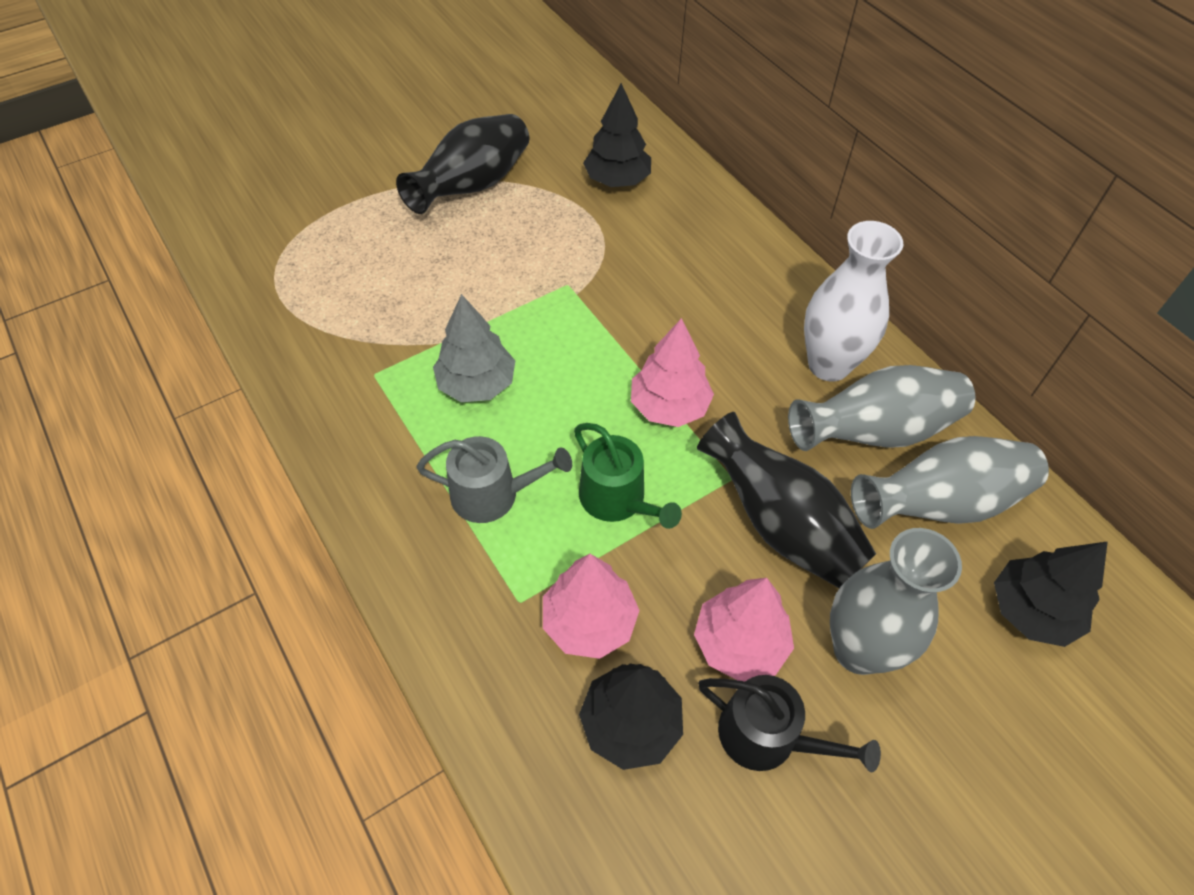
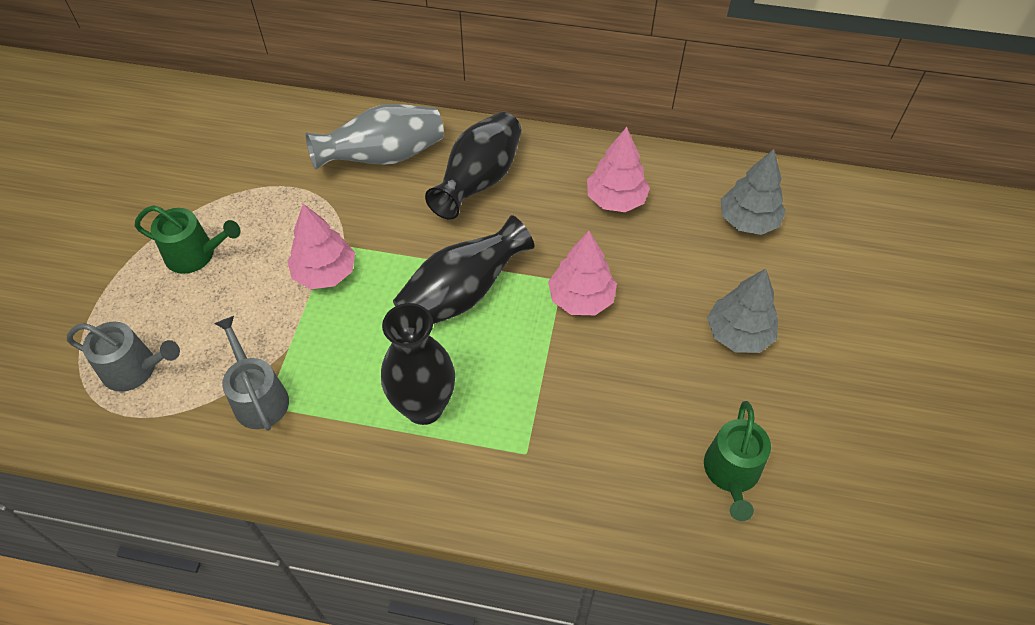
black tree: 3 -> 0
black vase: 2 -> 3
black watering can: 1 -> 0
green watering can: 1 -> 2
grey tree: 1 -> 2
grey vase: 3 -> 1
grey watering can: 1 -> 2
white vase: 1 -> 0

